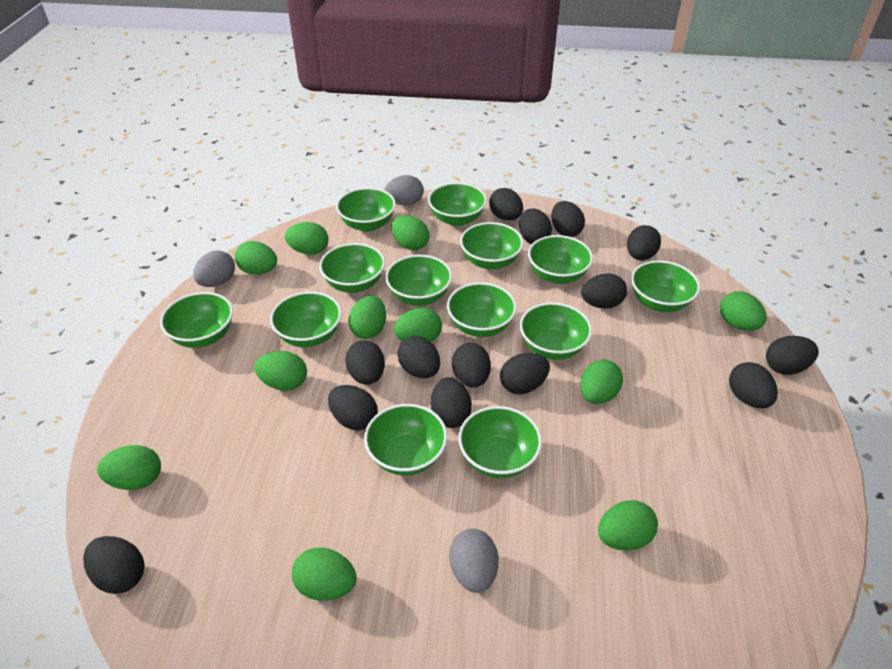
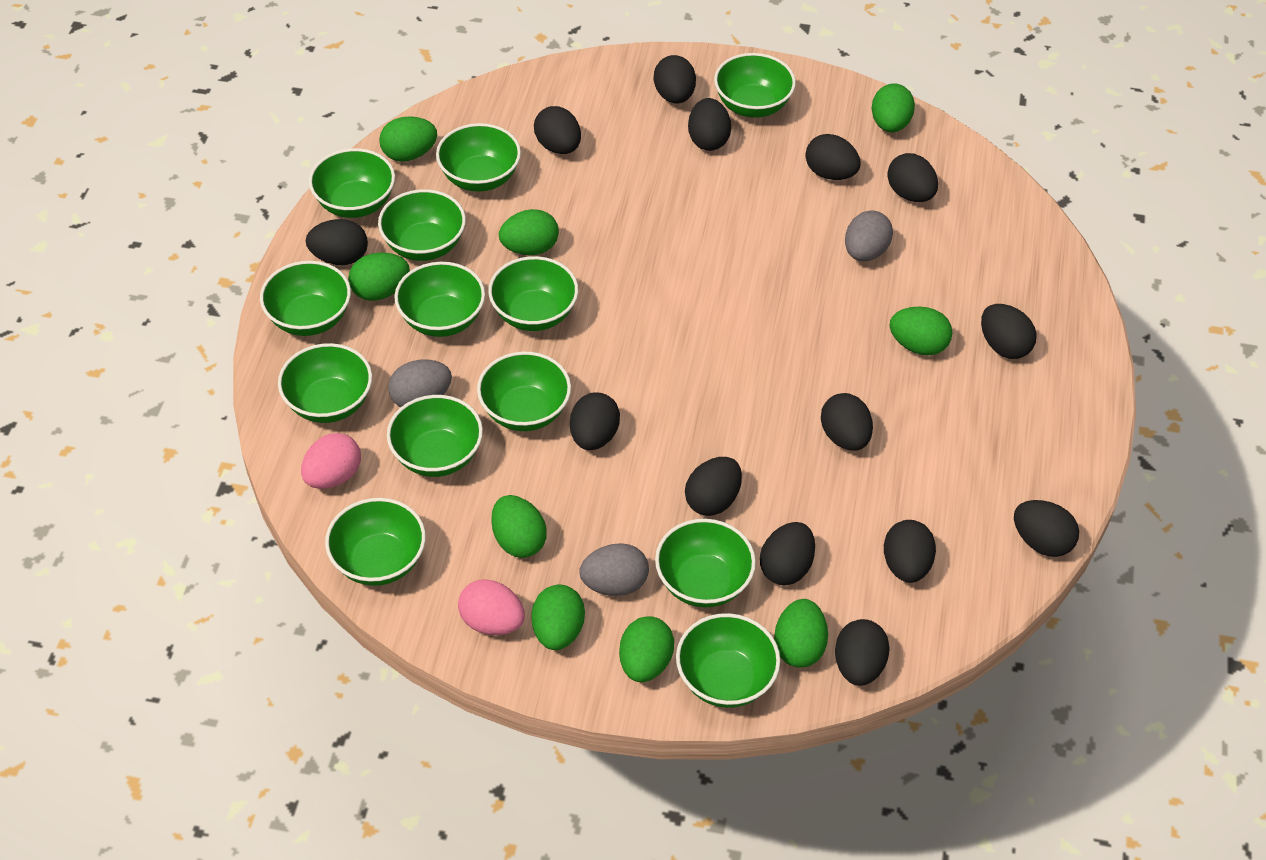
green egg: 11 -> 9
pink egg: 0 -> 2

